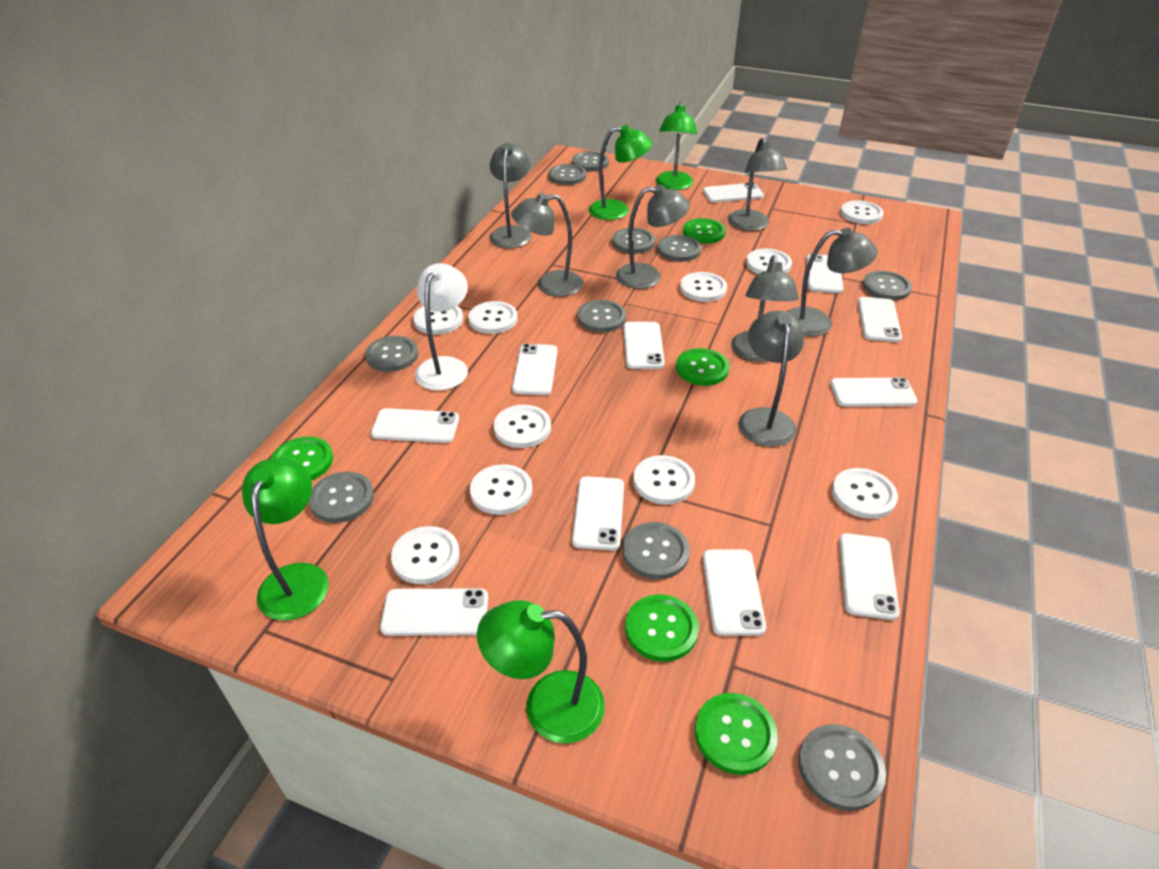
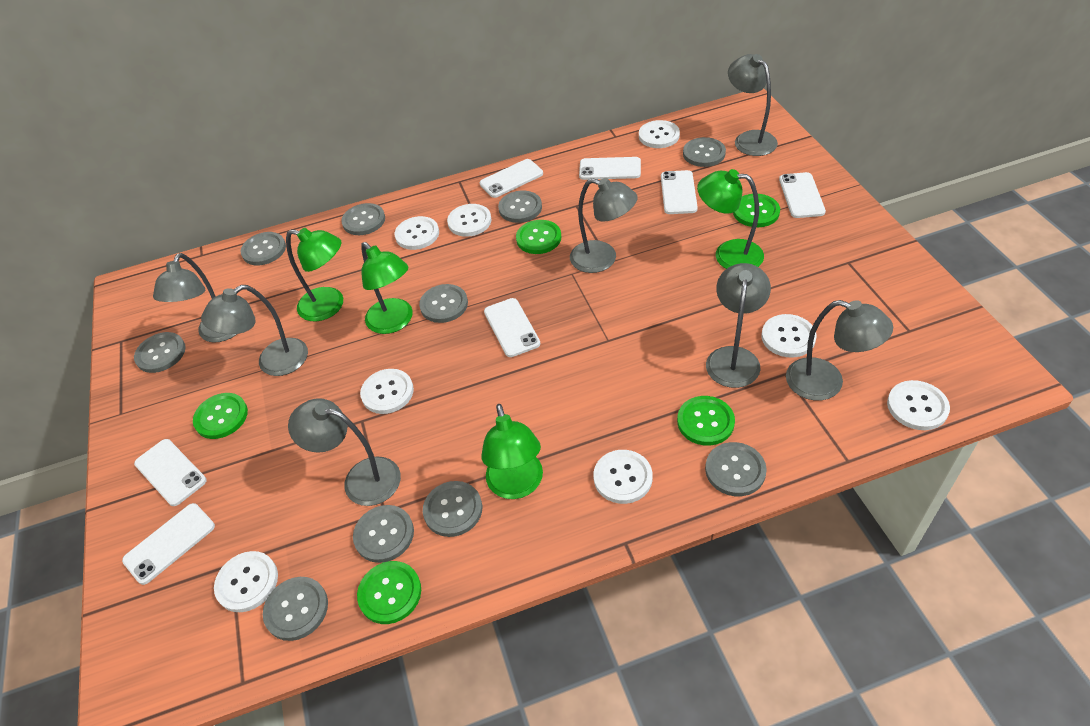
white button: 10 -> 8
white lamp: 1 -> 0
white phone: 11 -> 7

